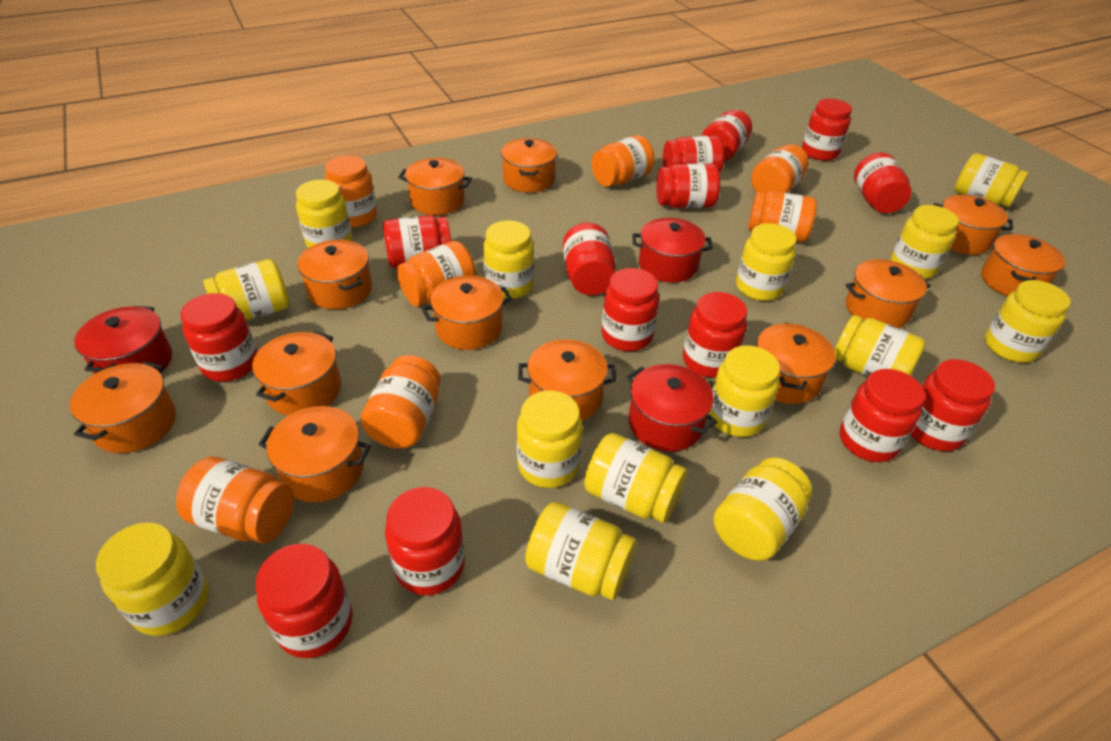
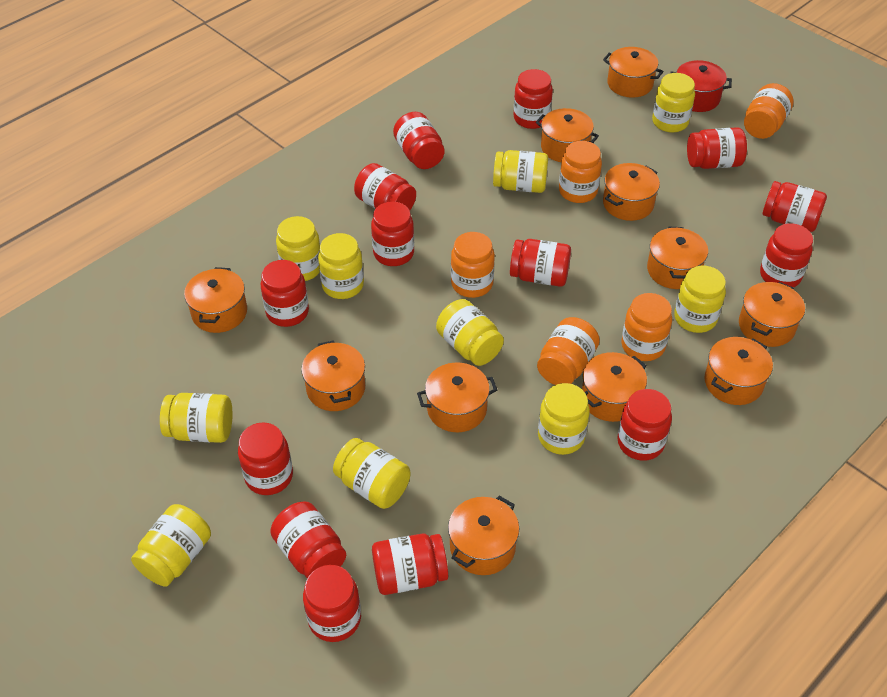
orange jar: 7 -> 5
orange pot: 12 -> 11
red pot: 3 -> 1
yellow jar: 14 -> 10

